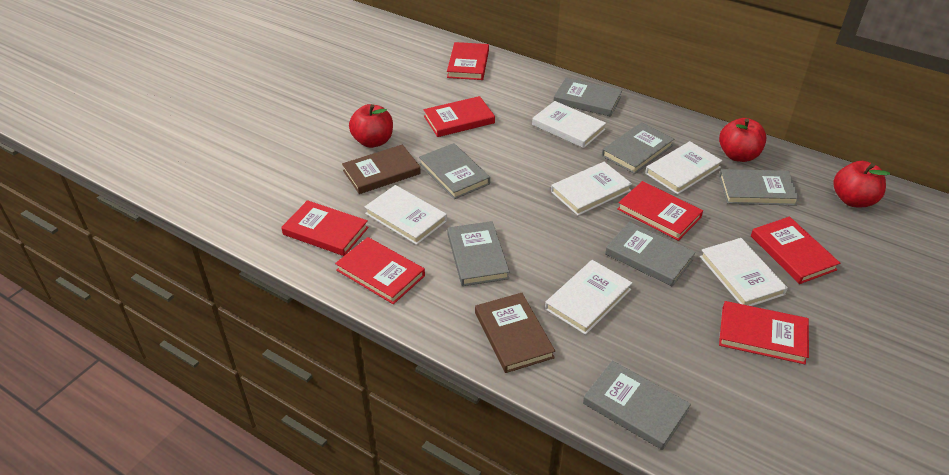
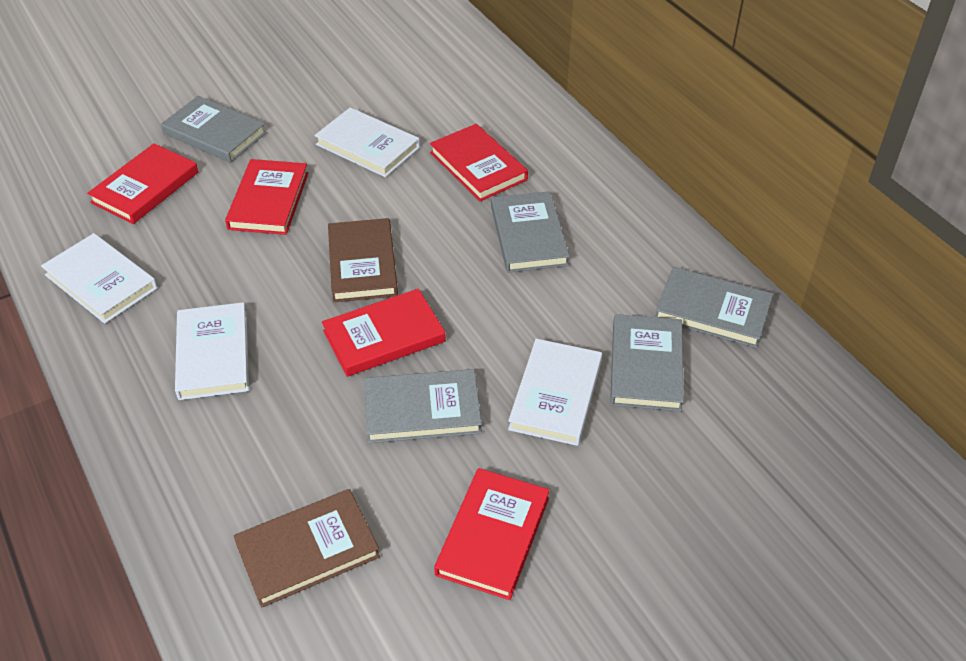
grey book: 7 -> 5
red apple: 3 -> 0
red book: 7 -> 5
white book: 6 -> 4

